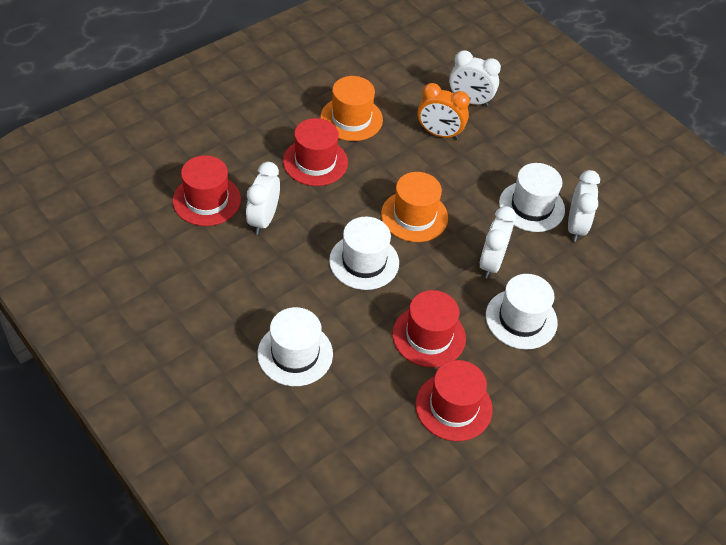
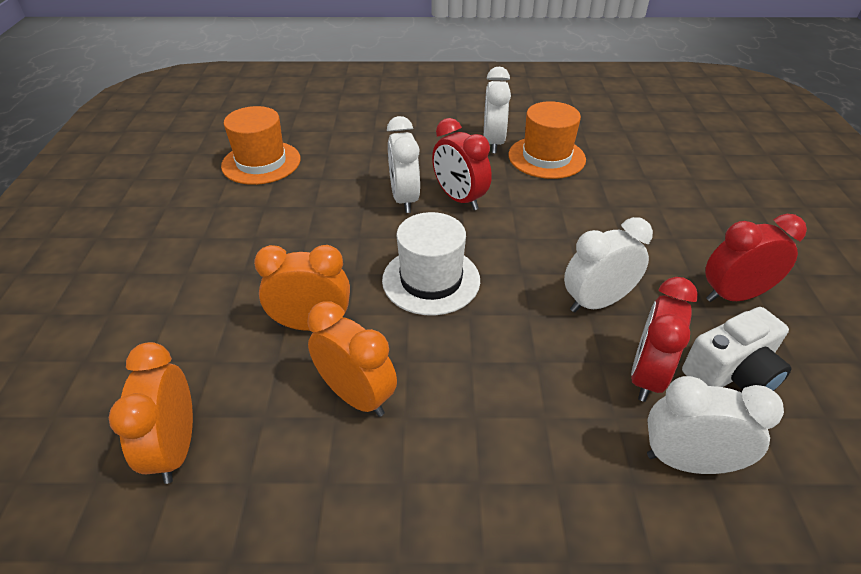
orange clock: 1 -> 3
red clock: 0 -> 3
red hat: 4 -> 0
white camera: 0 -> 1
white hat: 4 -> 1

